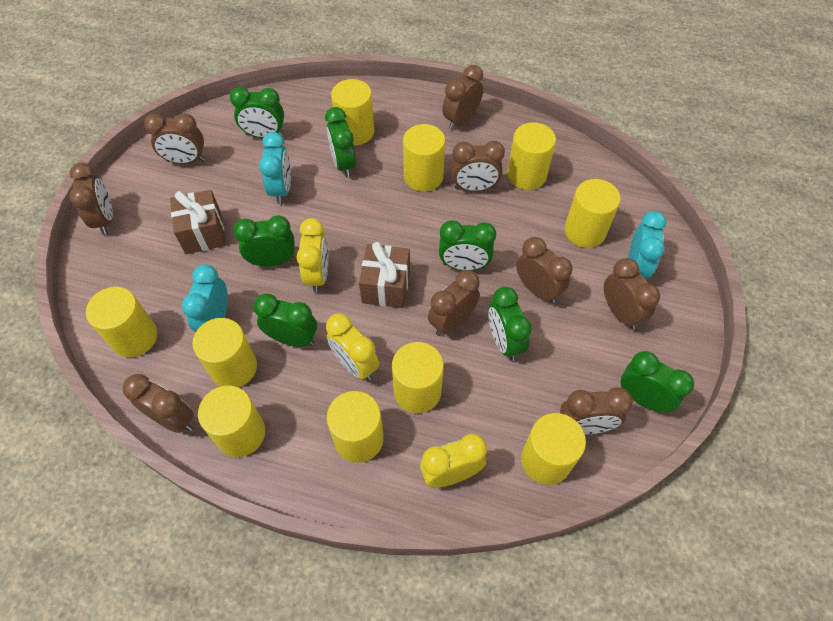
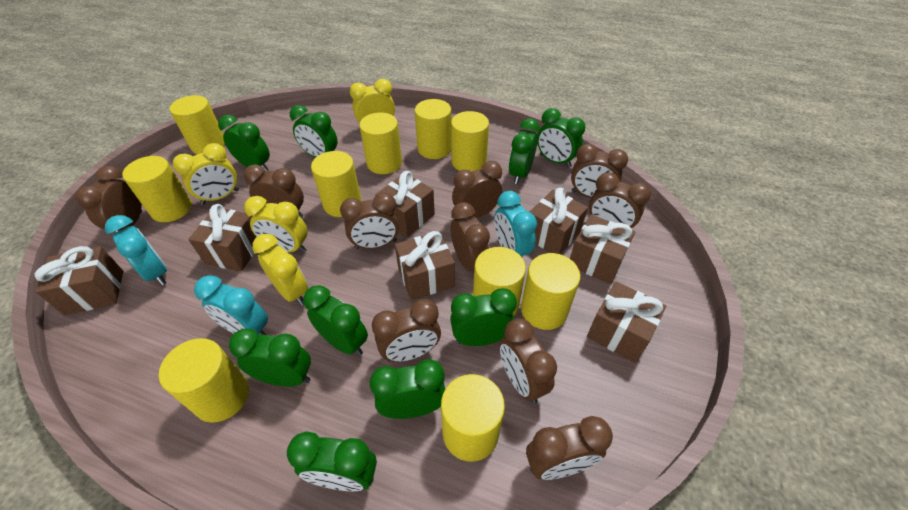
brown clock: 9 -> 10
brown gift: 2 -> 7
green clock: 7 -> 9
yellow clock: 3 -> 4

